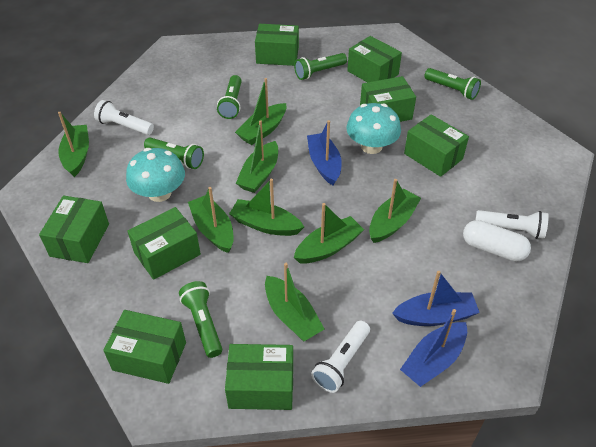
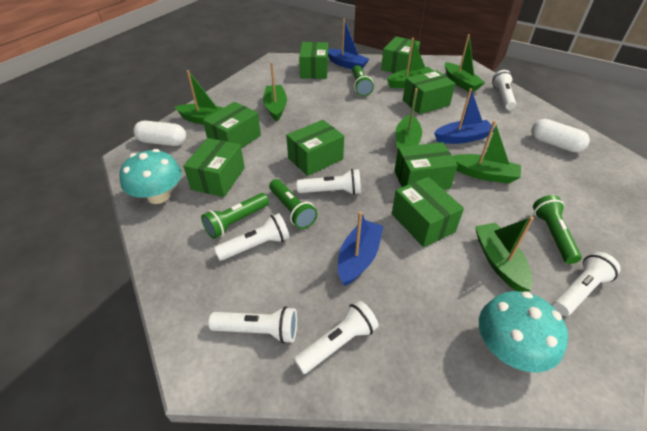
green boat: 8 -> 7
green flashlight: 5 -> 4
white capsule: 1 -> 2
white flashlight: 3 -> 6

